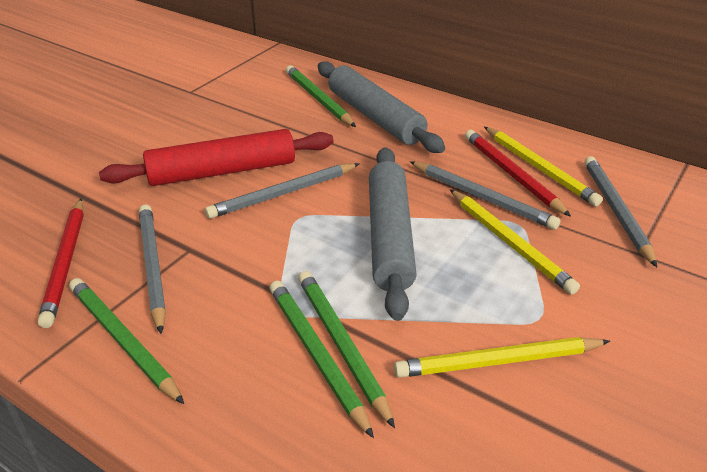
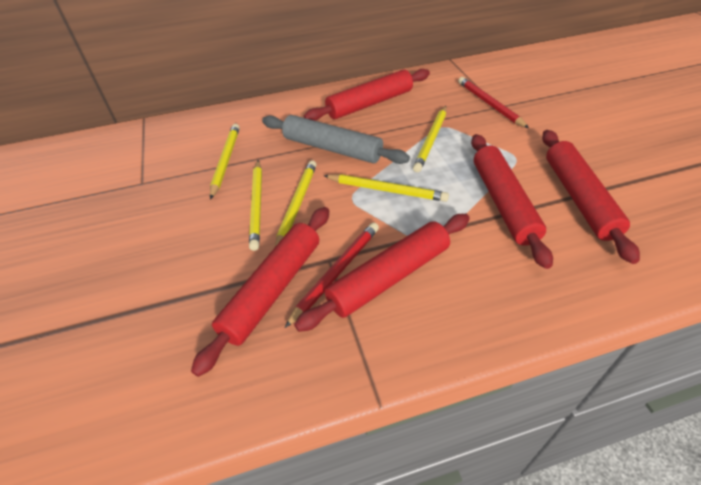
green pencil: 4 -> 0
grey pencil: 4 -> 0
grey rolling pin: 2 -> 1
red rolling pin: 1 -> 5
yellow pencil: 3 -> 5

